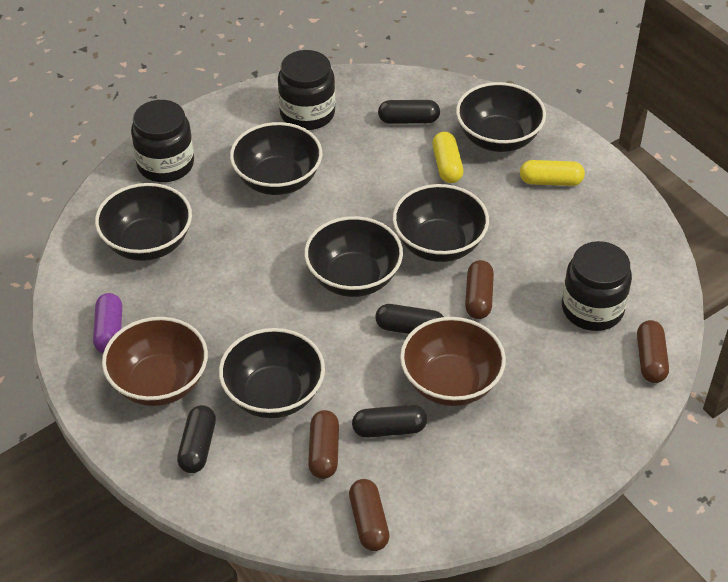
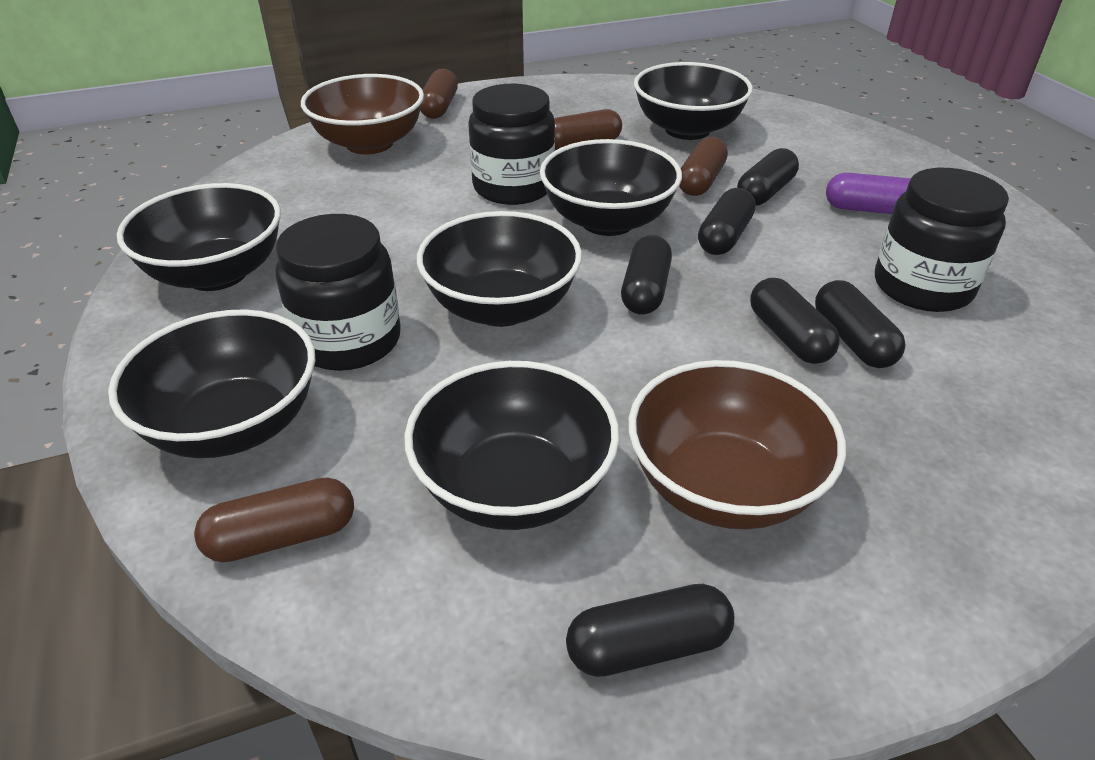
black capsule: 4 -> 6
yellow capsule: 2 -> 0

